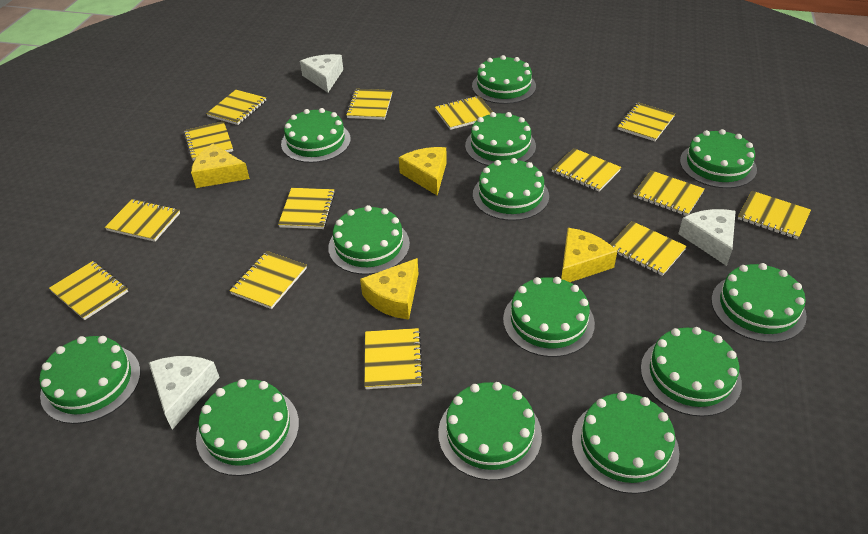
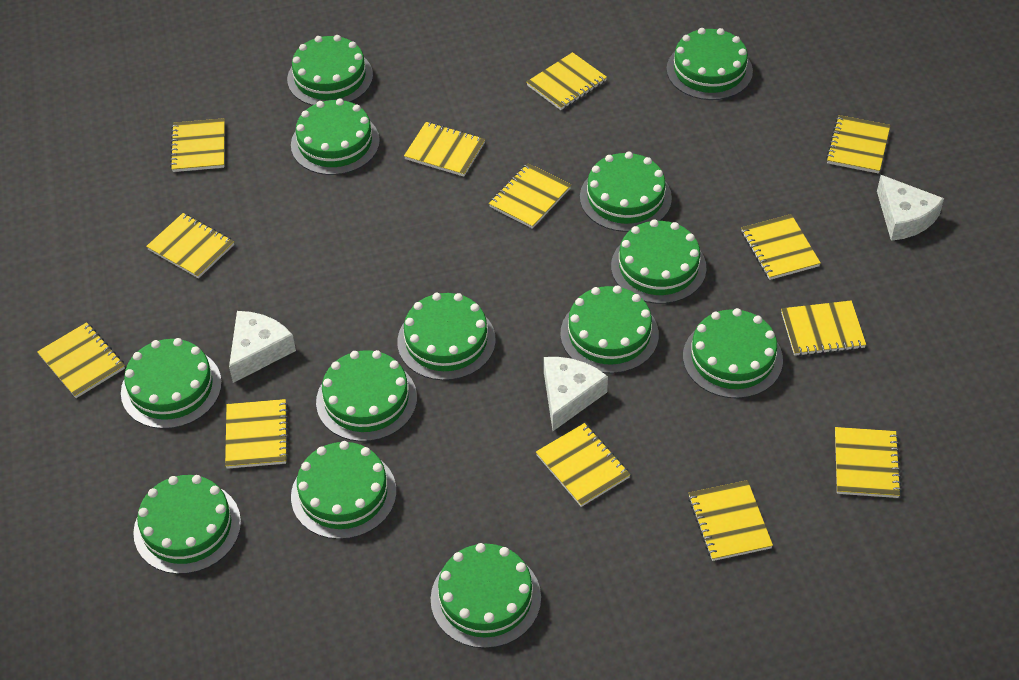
yellow cheese: 4 -> 0
yellow notebook: 14 -> 13

